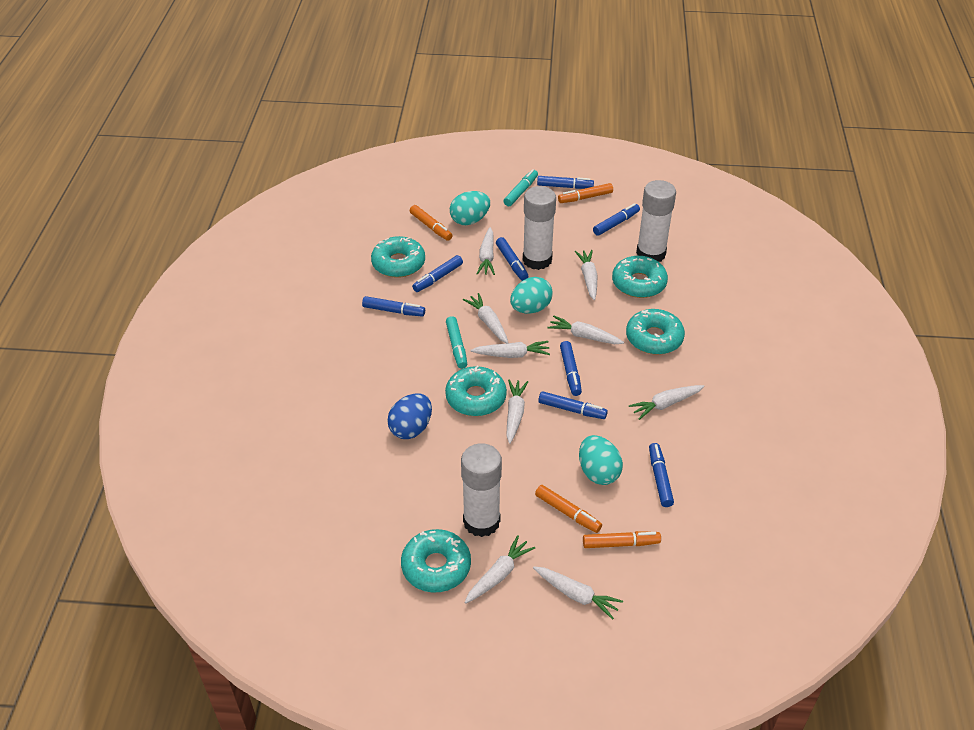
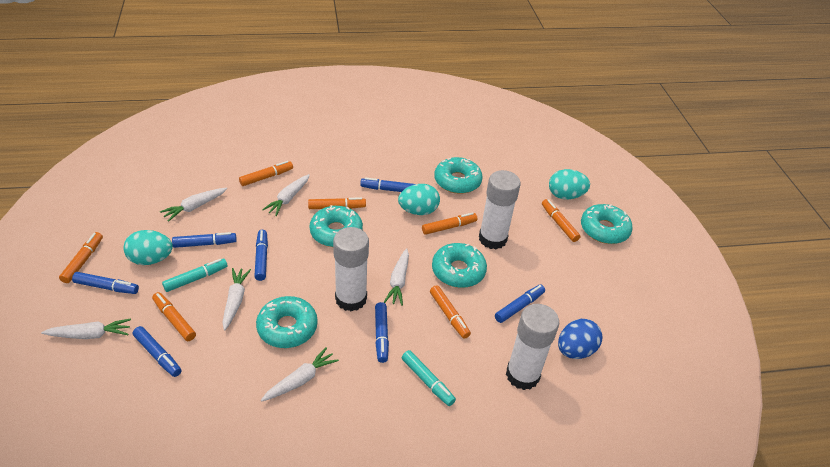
blue marker: 8 -> 7
orange marker: 4 -> 7
white carrot: 9 -> 6

